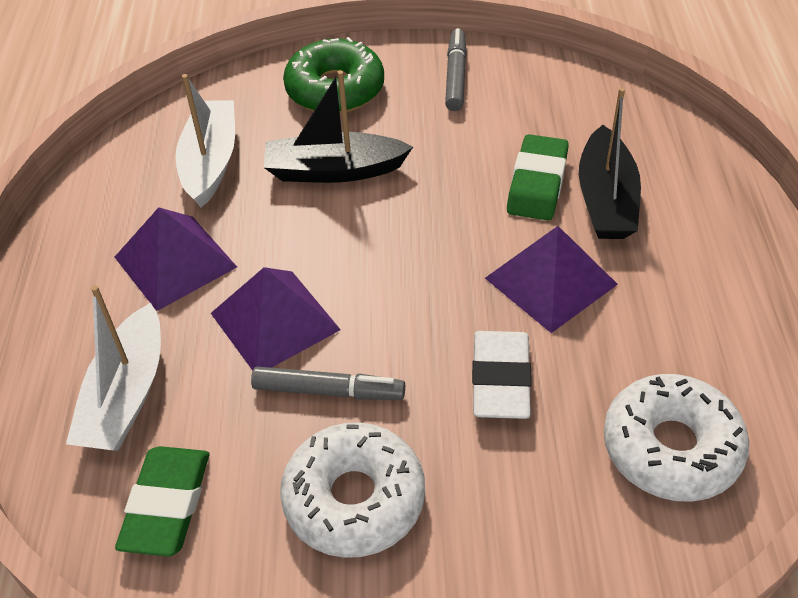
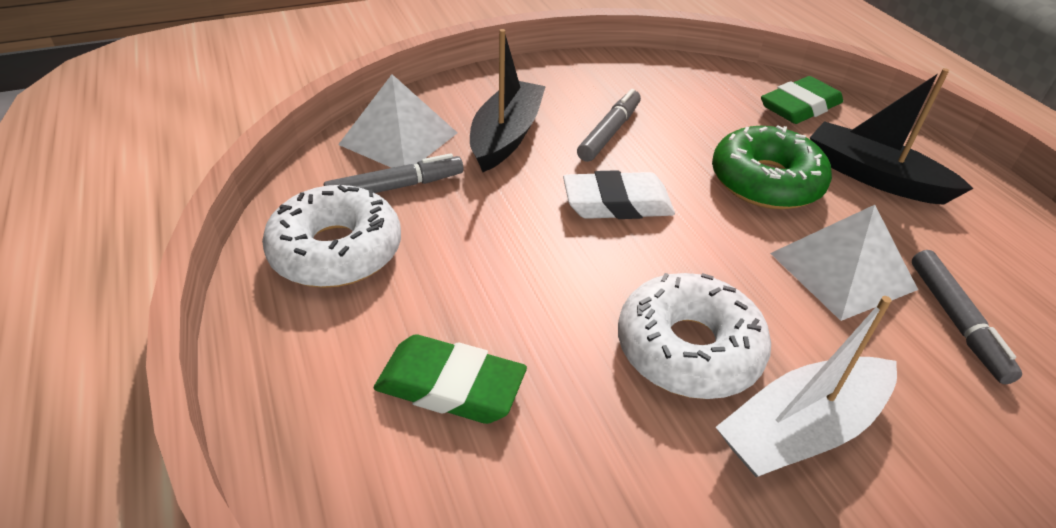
grey marker: 2 -> 3
purple pyramid: 3 -> 0
white boat: 2 -> 1
white pyramid: 0 -> 2

